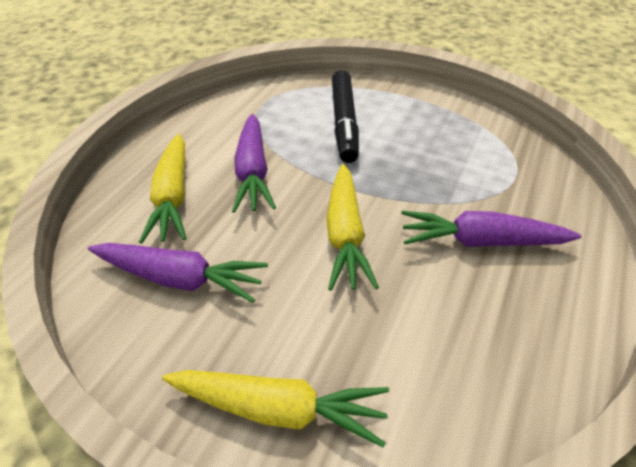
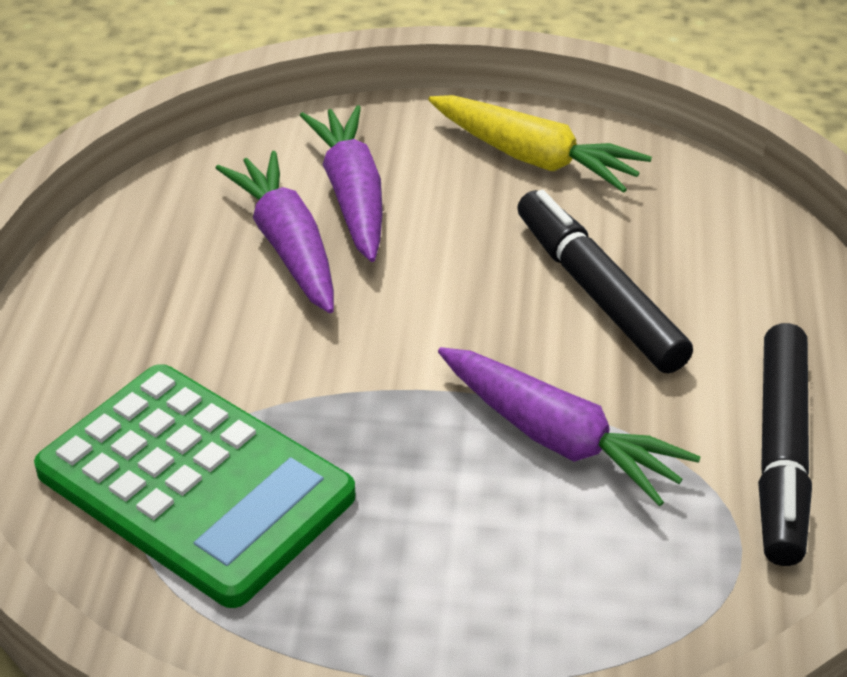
black marker: 1 -> 2
green calculator: 0 -> 1
yellow carrot: 3 -> 1

